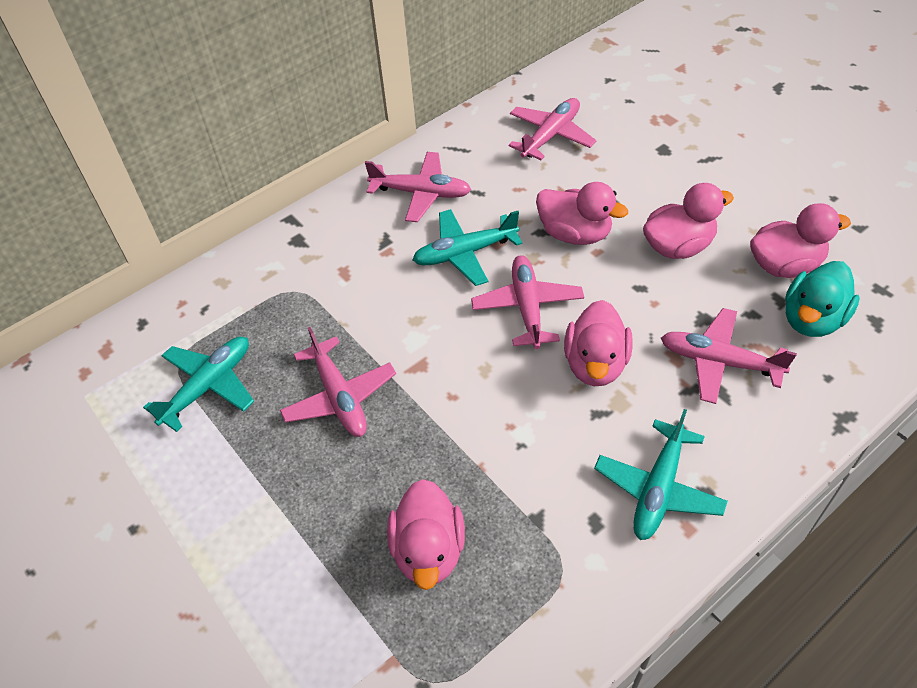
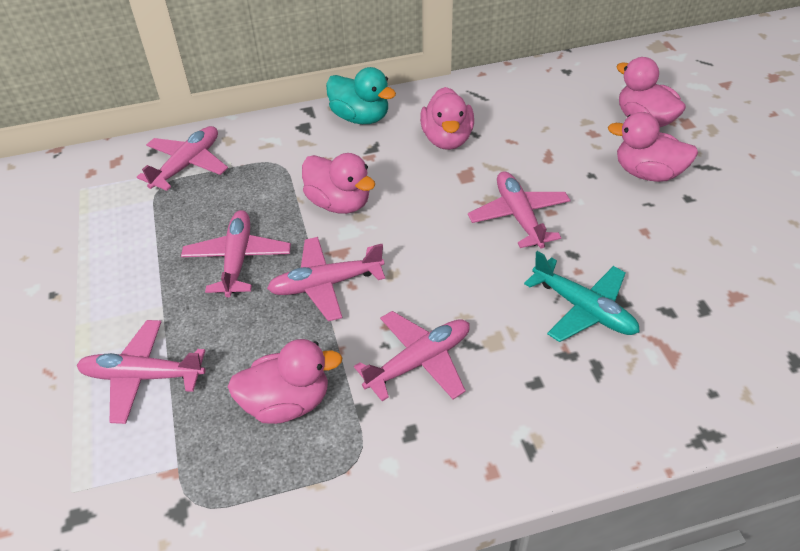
pink plane: 5 -> 6
turquoise plane: 3 -> 1

